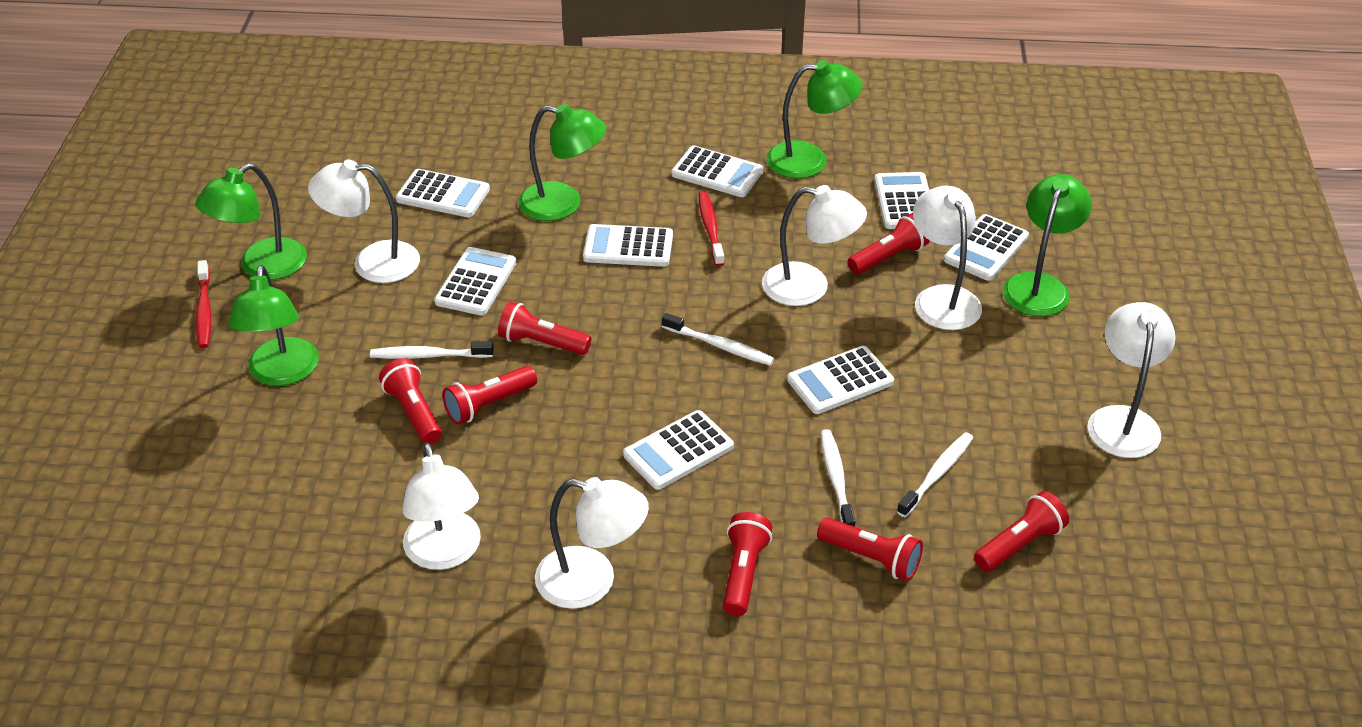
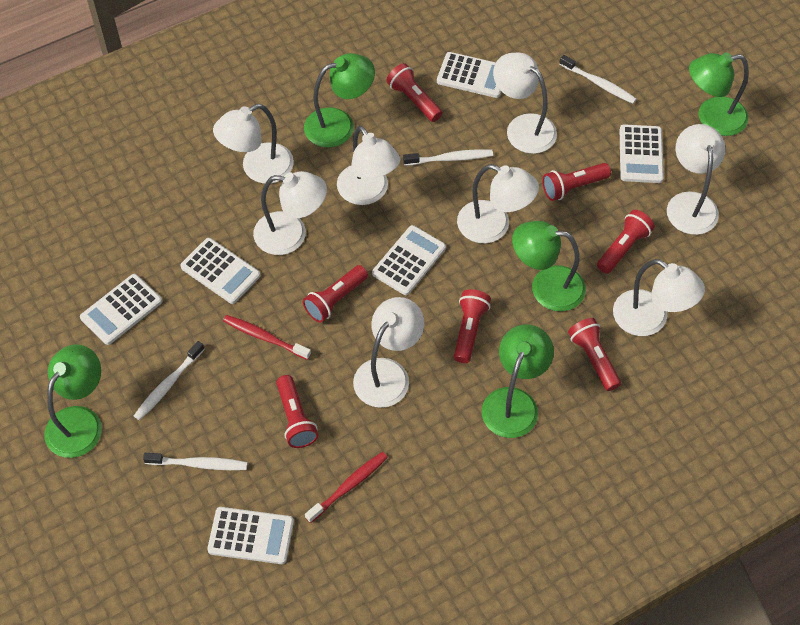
white calculator: 8 -> 6
white lamp: 6 -> 8

